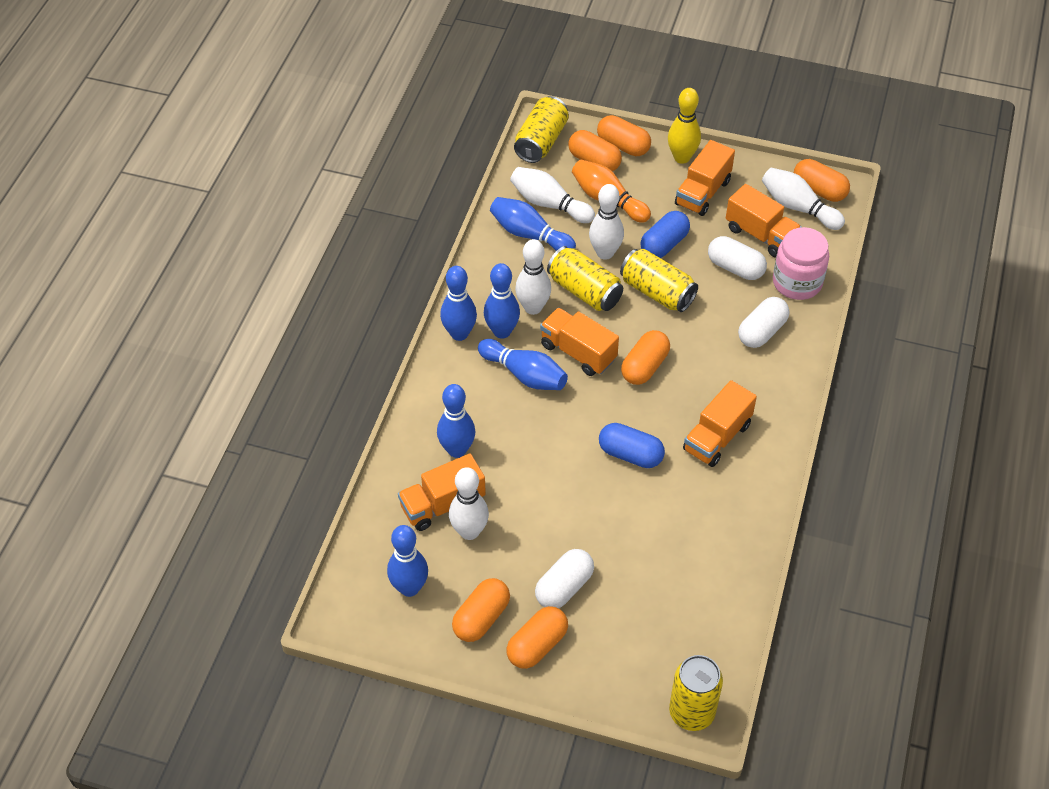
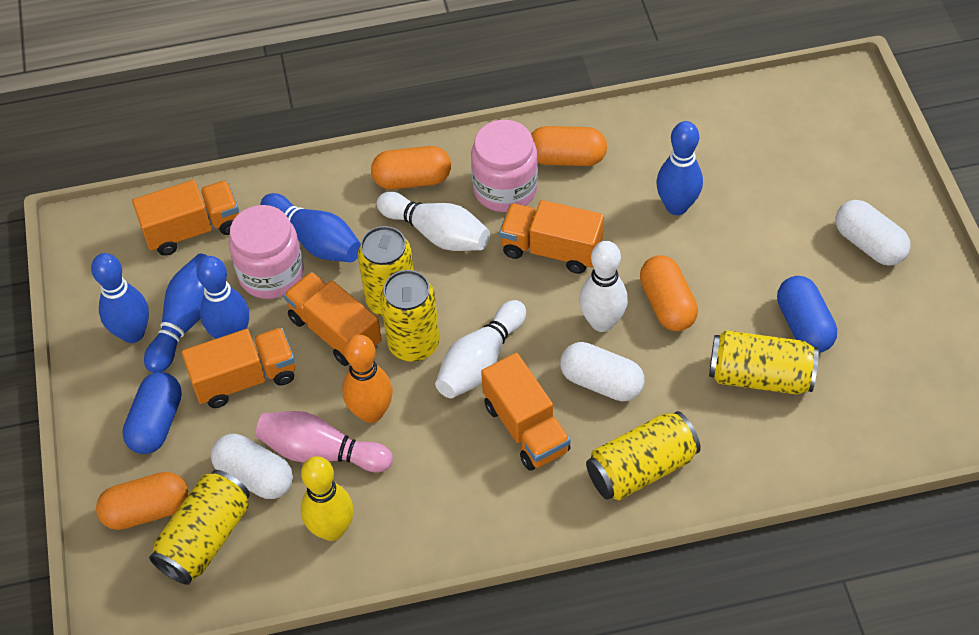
blue bowling pin: 6 -> 5
orange capsule: 6 -> 4
pink bowling pin: 0 -> 1
pink jar: 1 -> 2
white bowling pin: 5 -> 3
yellow can: 4 -> 5

